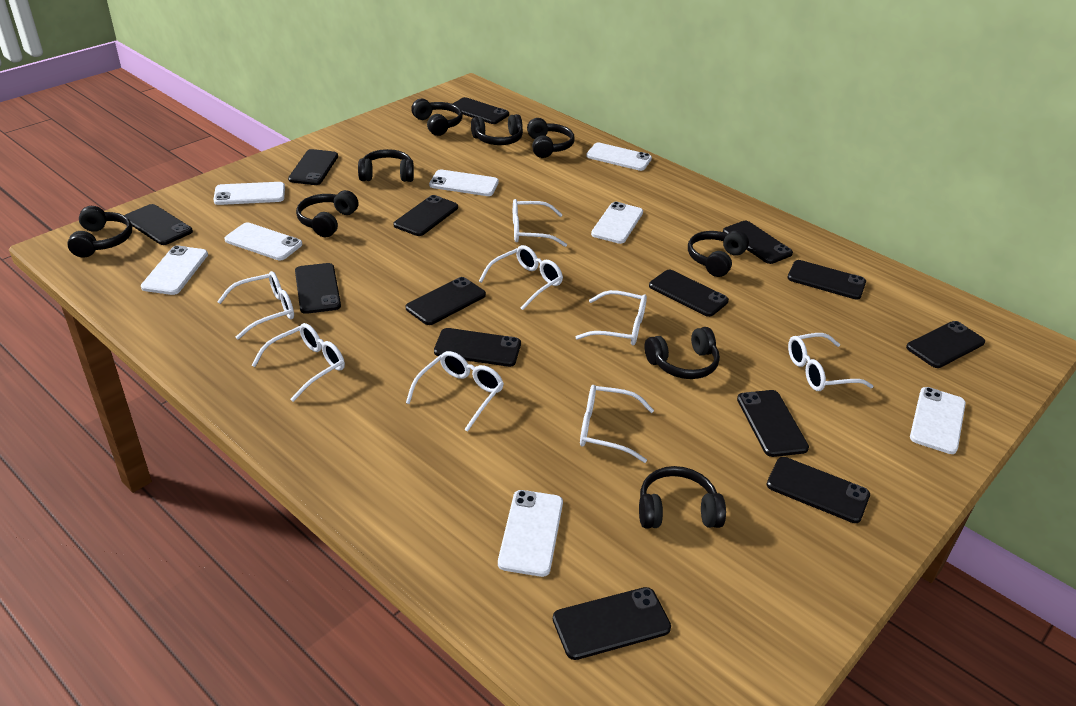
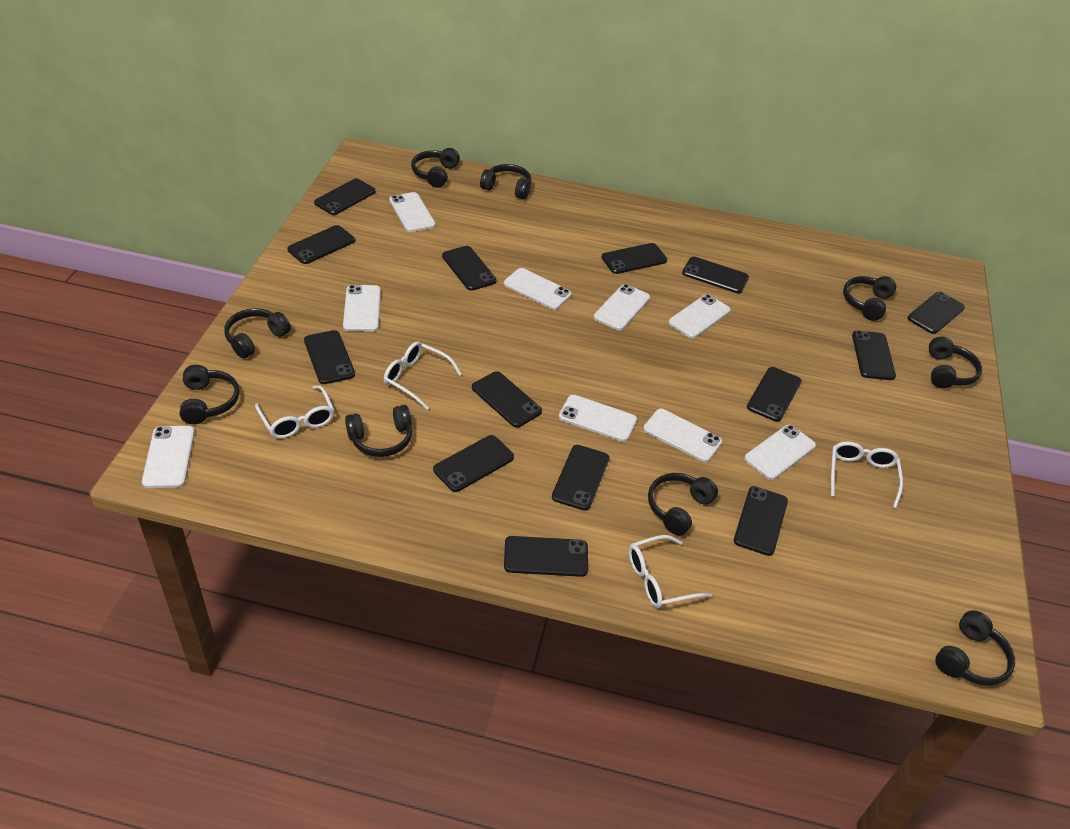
white glasses: 8 -> 4
white phone: 8 -> 9

